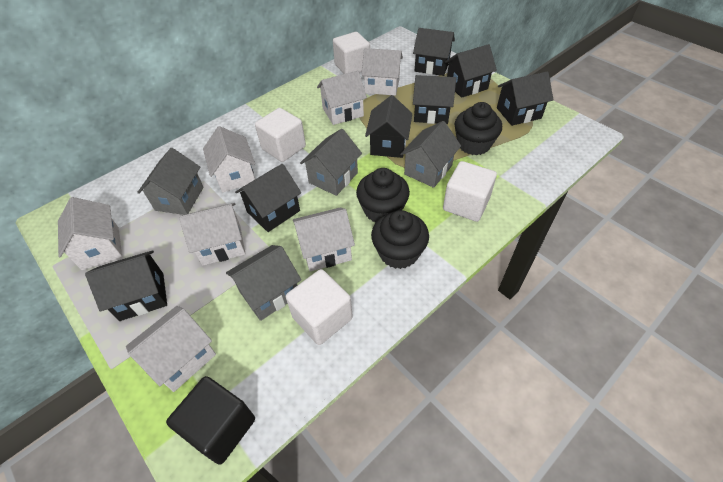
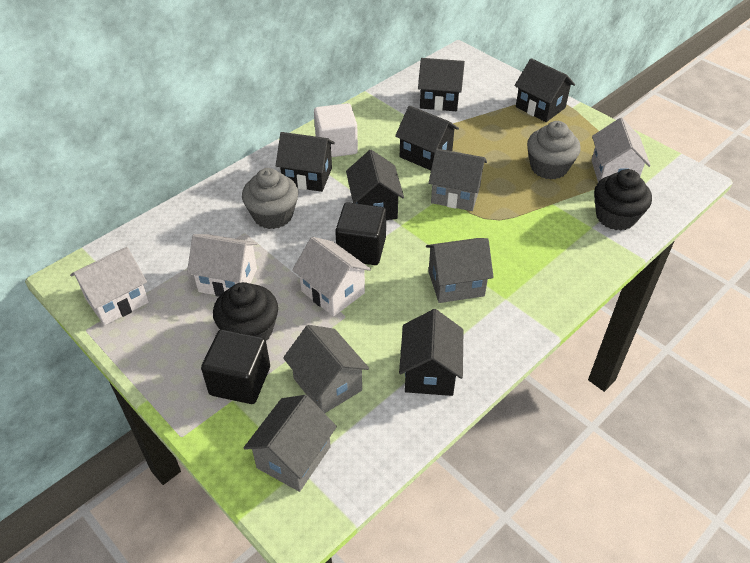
black cube: 1 -> 2
black cupcake: 3 -> 2
black house: 7 -> 6
grey cupcake: 0 -> 2
white cube: 4 -> 1
white house: 7 -> 4

